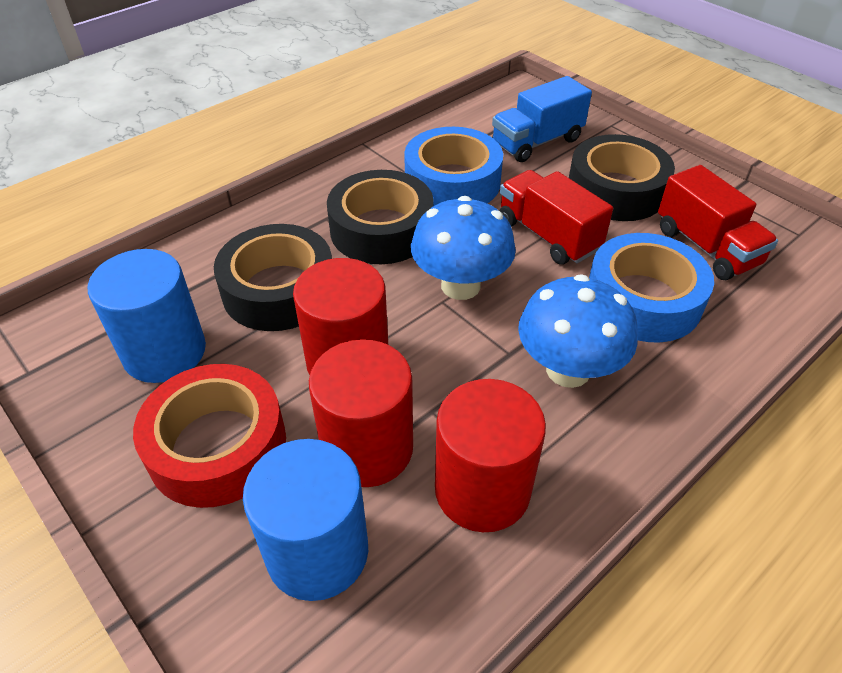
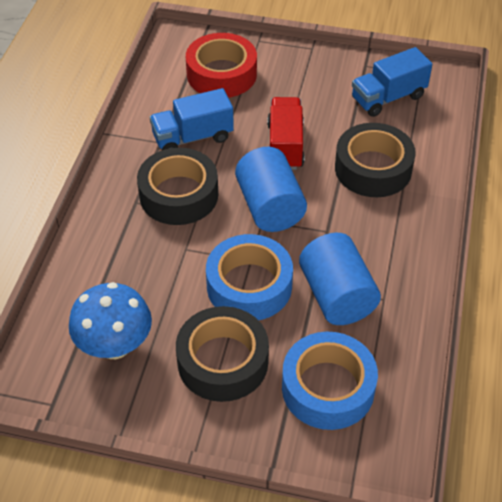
blue mushroom: 2 -> 1
blue truck: 1 -> 2
red cylinder: 3 -> 0
red truck: 2 -> 1

